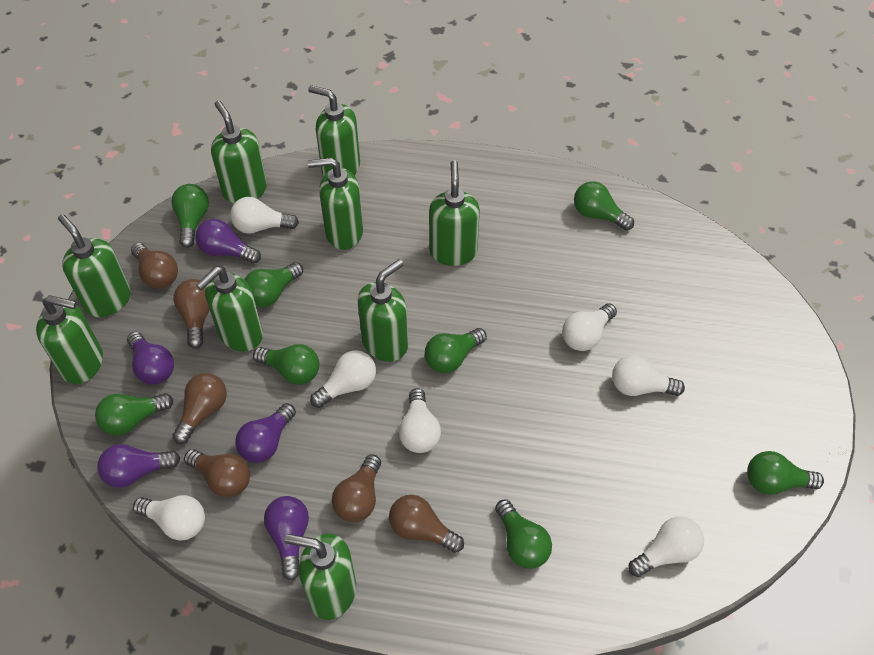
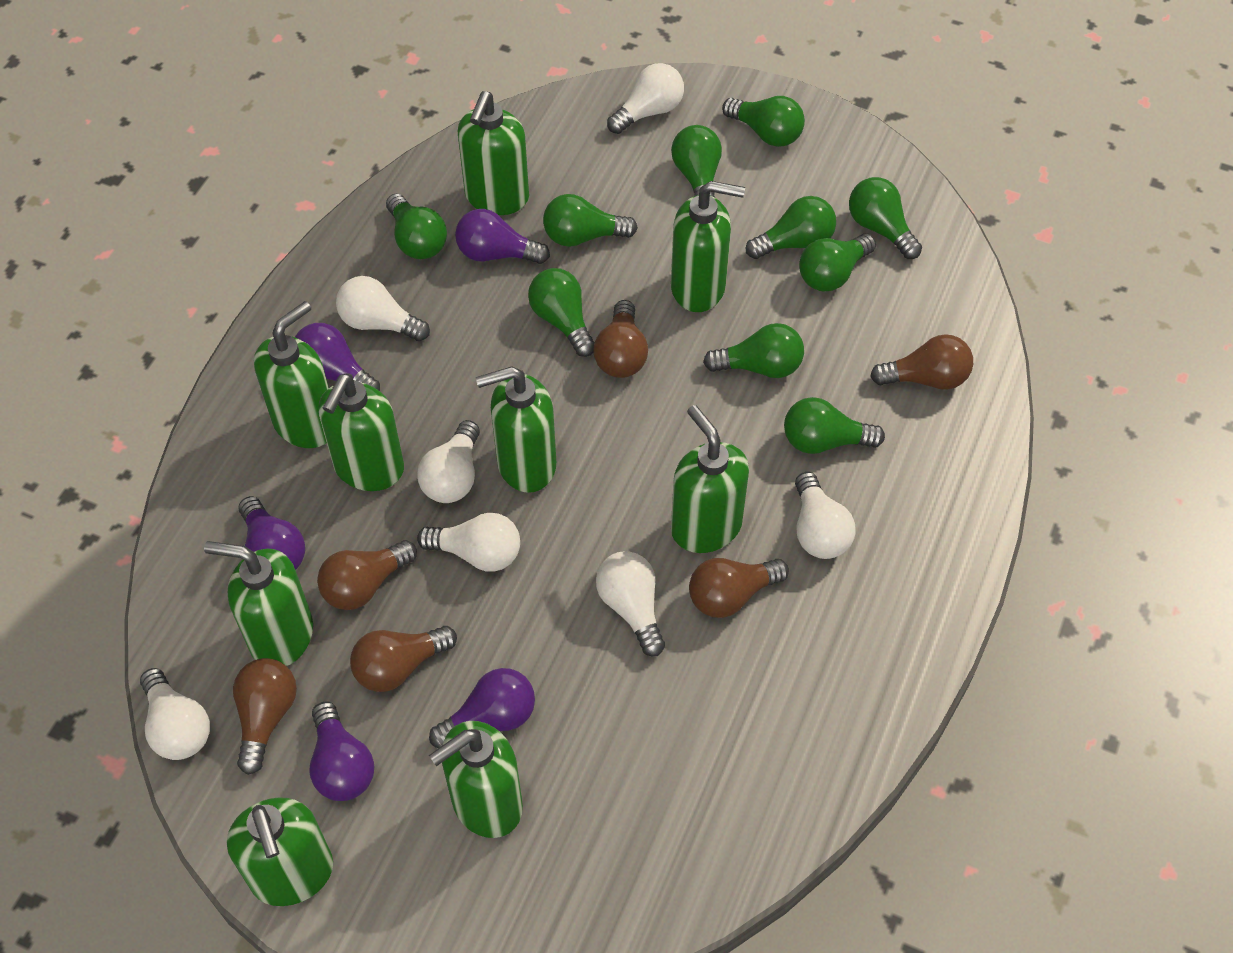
green light bulb: 8 -> 10

